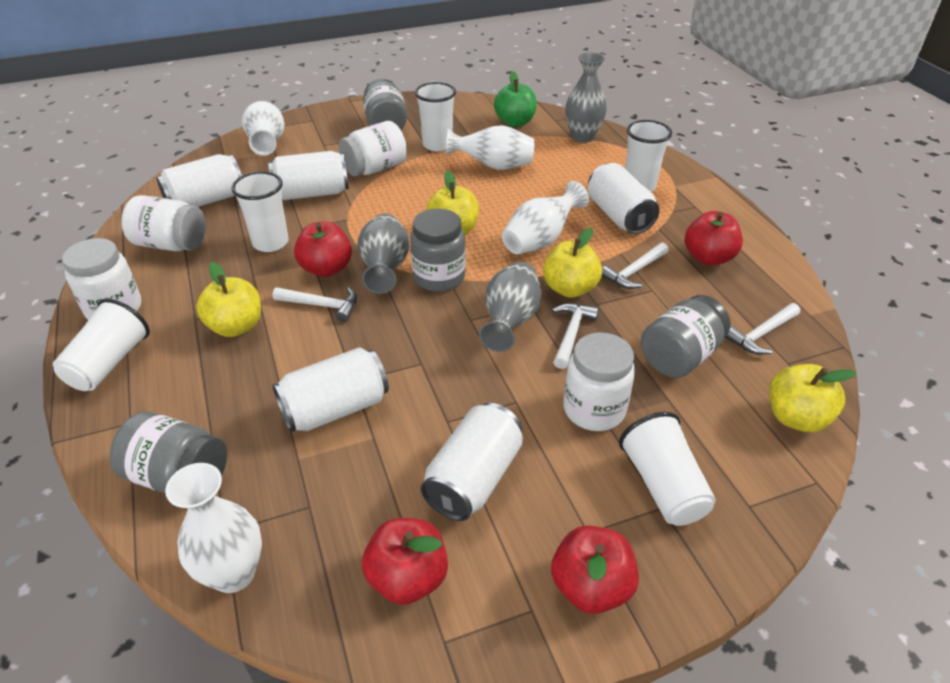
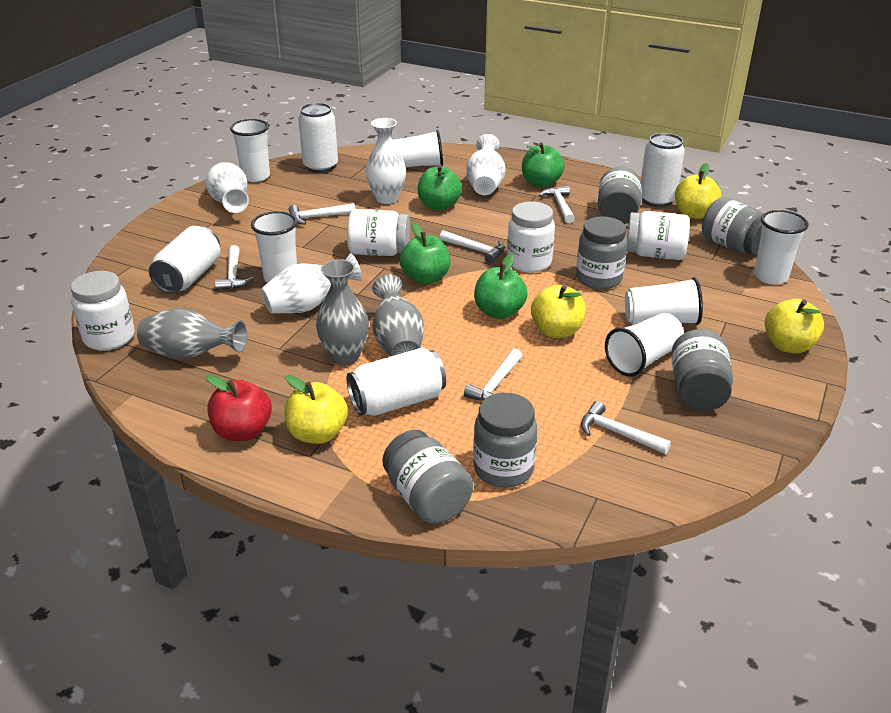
green apple: 1 -> 4
grey jar: 4 -> 6
red apple: 4 -> 1
white can: 5 -> 4
white cup: 5 -> 6
white hammer: 4 -> 6

